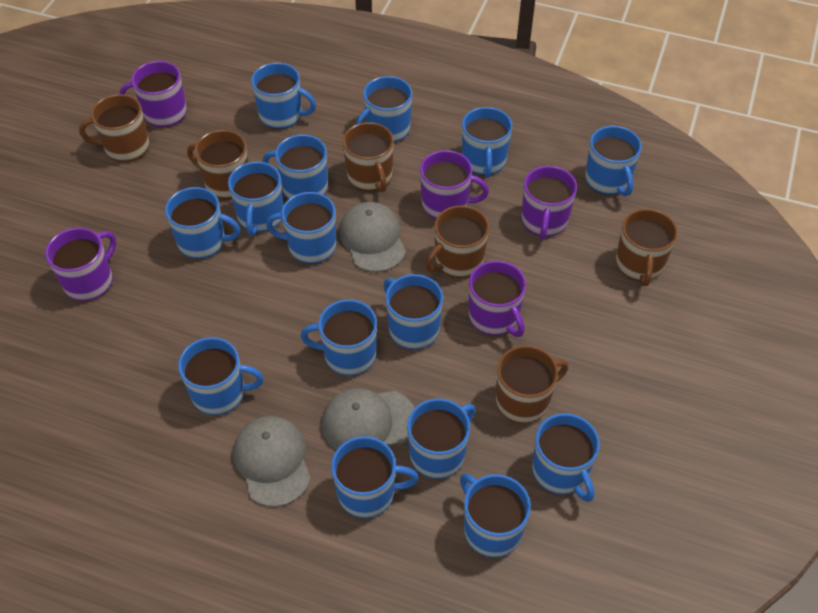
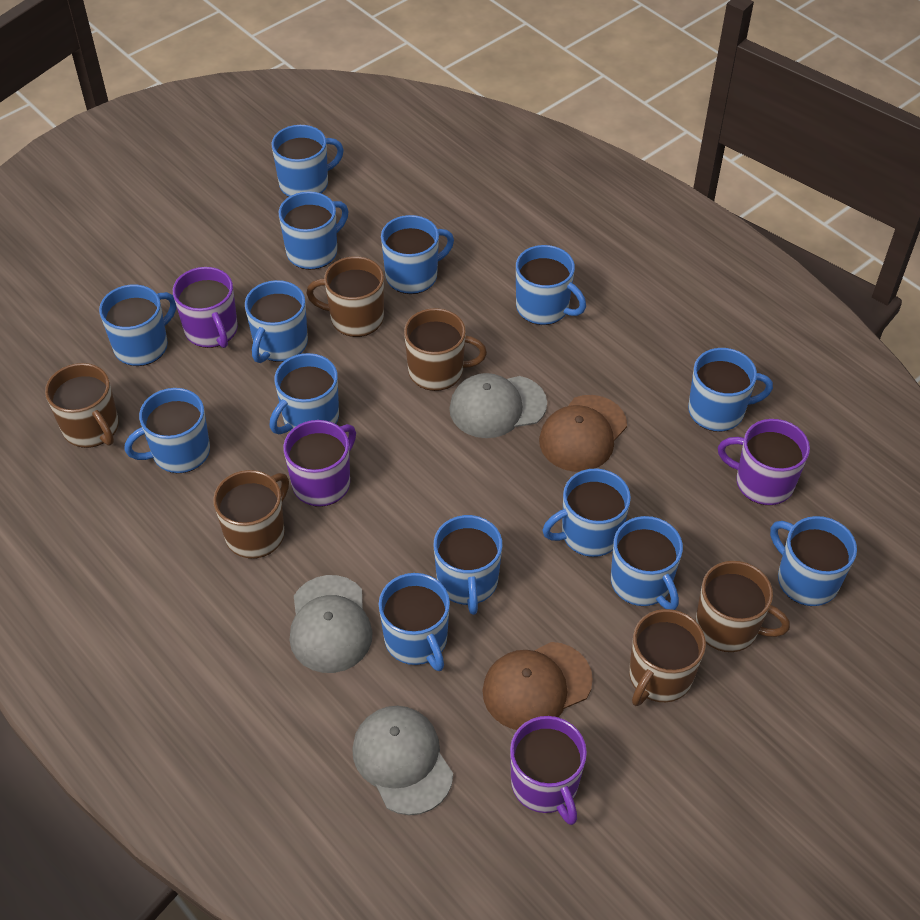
blue mug: 15 -> 14
brown cap: 0 -> 2
purple mug: 5 -> 4

